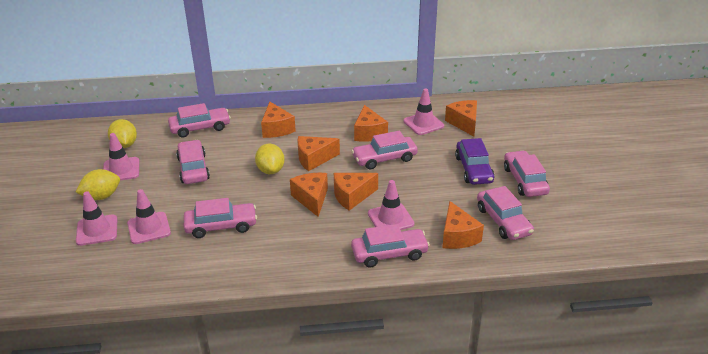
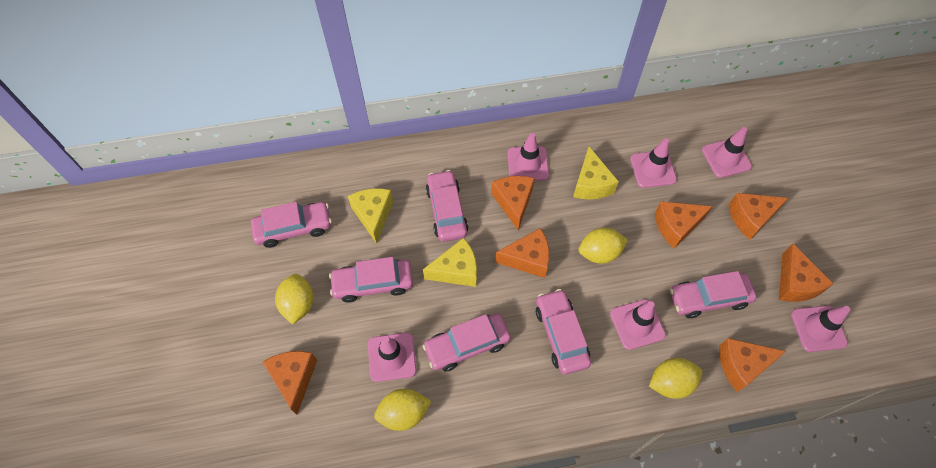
pink car: 7 -> 6
pink traffic cone: 5 -> 6
purple car: 1 -> 0
yellow cheese: 0 -> 3
yellow lemon: 3 -> 4

